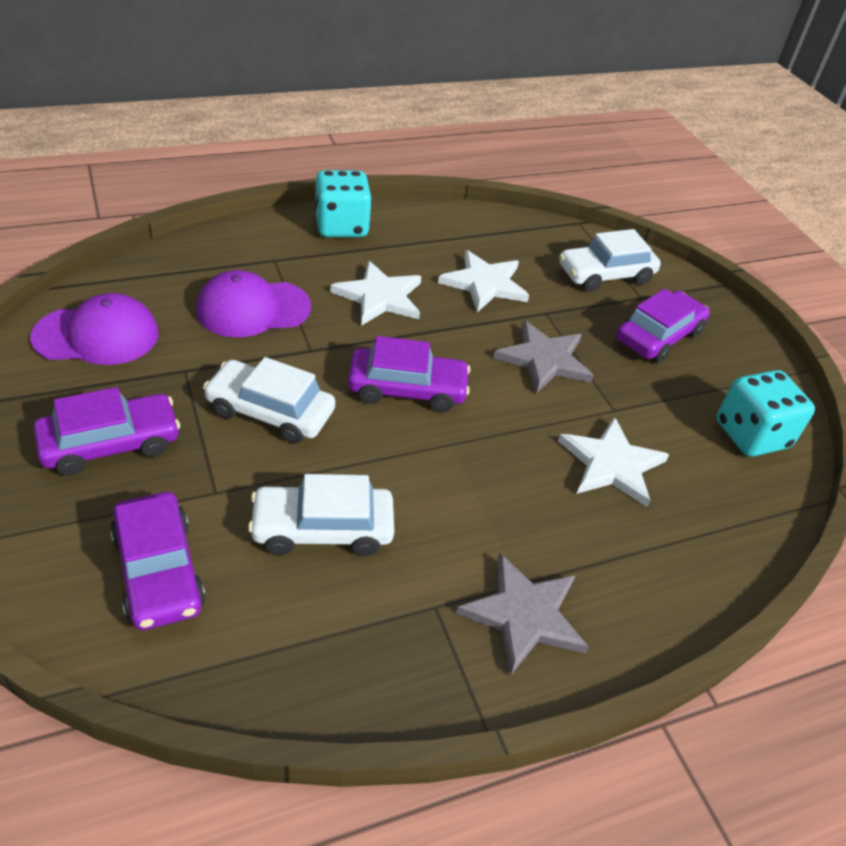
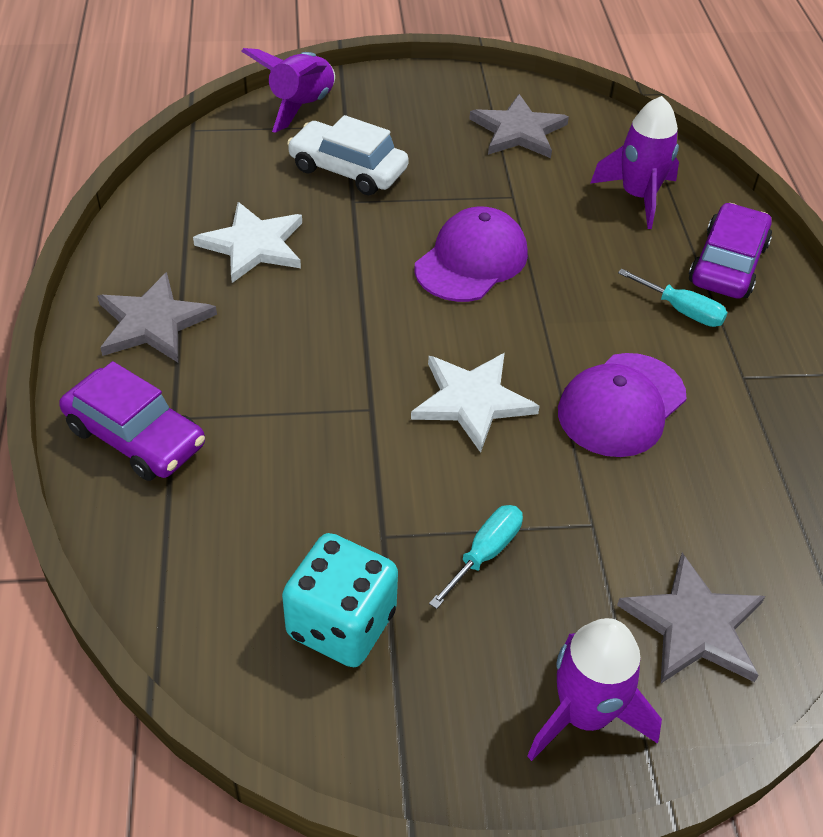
grey star: 2 -> 3
purple car: 4 -> 2
purple rocket: 0 -> 3
turquoise dice: 2 -> 1
turquoise screwdriver: 0 -> 2
white car: 3 -> 1
white star: 3 -> 2

